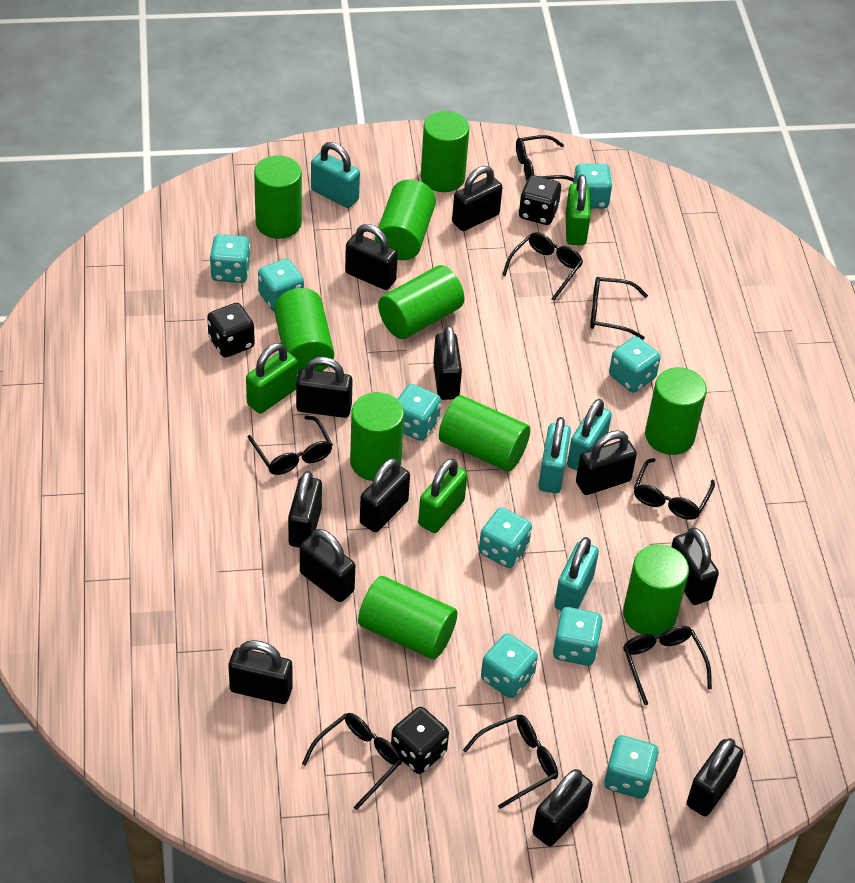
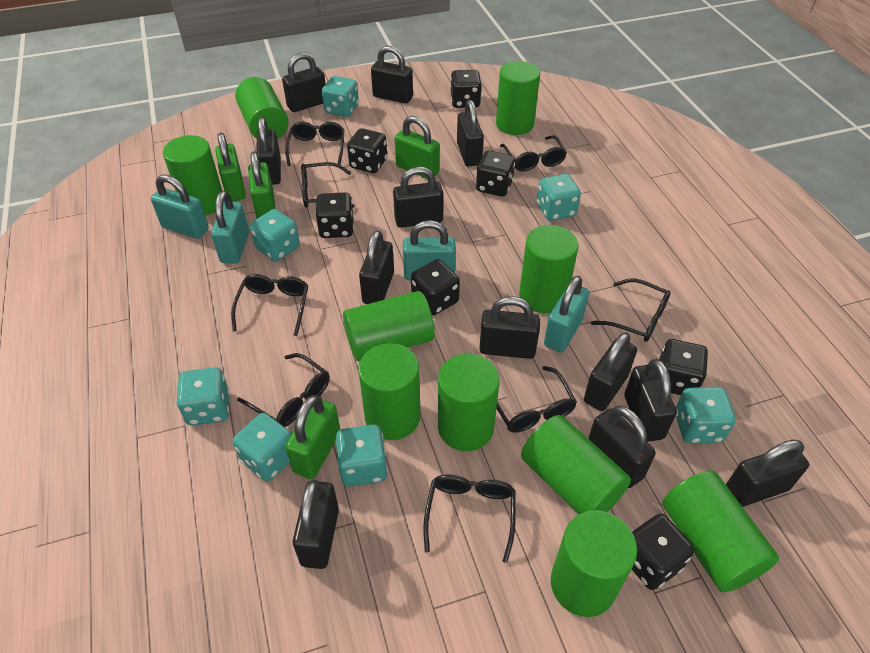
black dice: 3 -> 7
green padlock: 3 -> 4
turquoise dice: 9 -> 7

